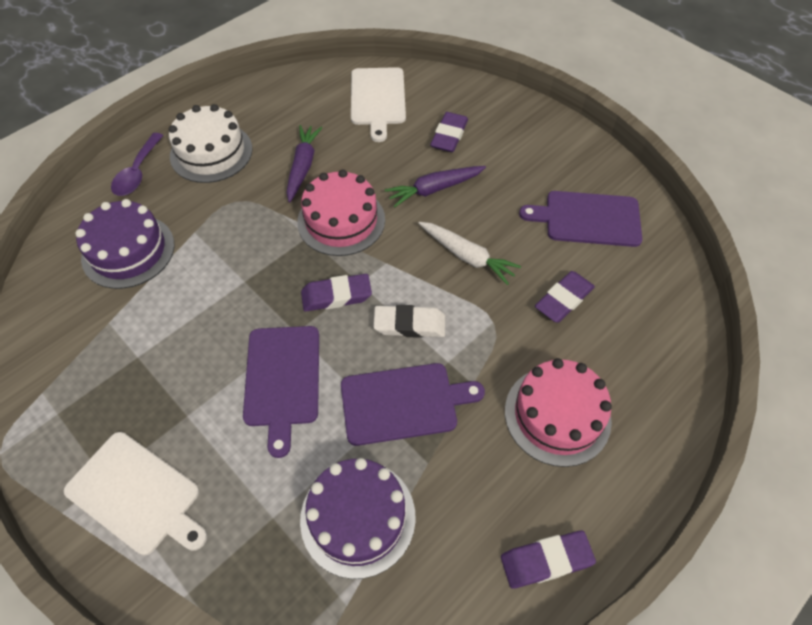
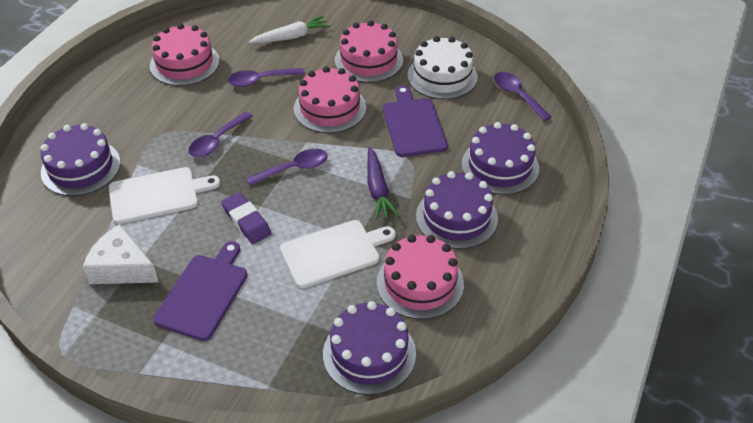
pink cake: 2 -> 4
purple cake: 2 -> 4
purple carrot: 2 -> 1
purple cutting board: 3 -> 2
purple eraser: 4 -> 1
purple spoon: 1 -> 4
white cheese: 0 -> 1
white eraser: 1 -> 0

